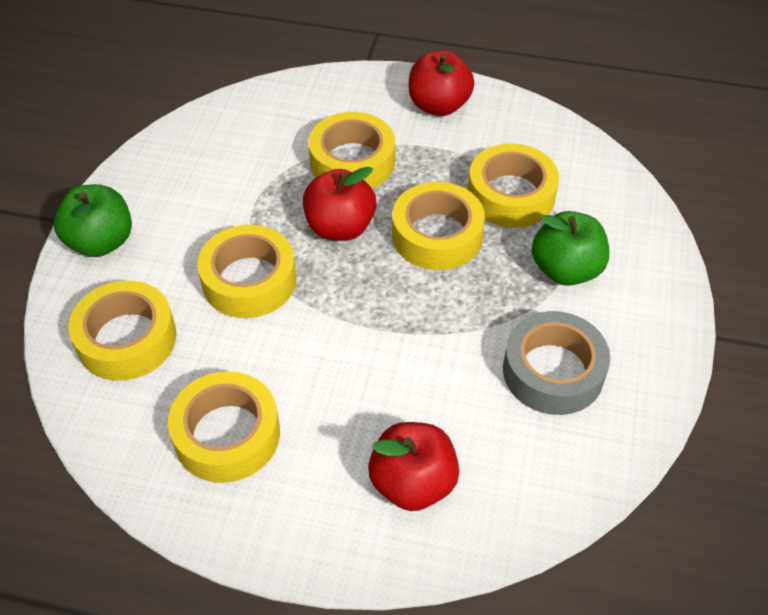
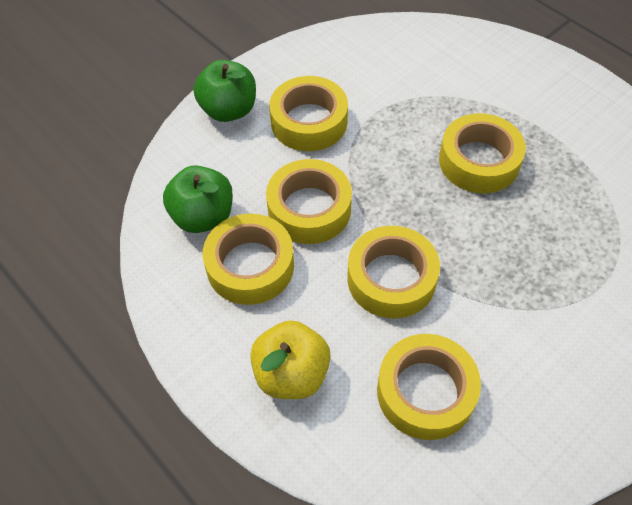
grey tape: 1 -> 0
red apple: 3 -> 0
yellow apple: 0 -> 1

